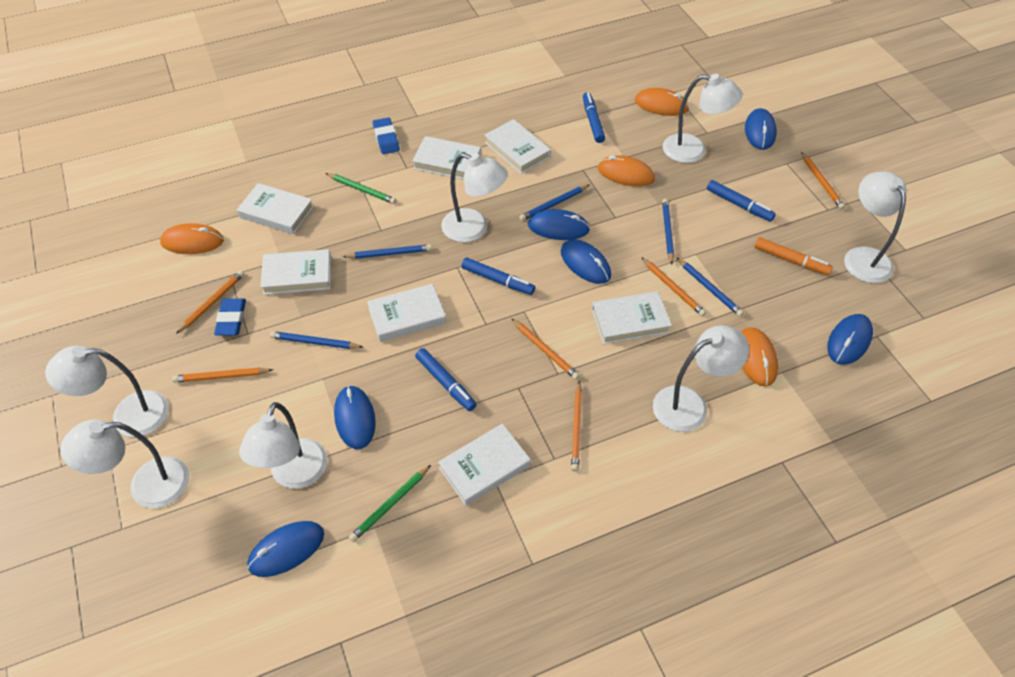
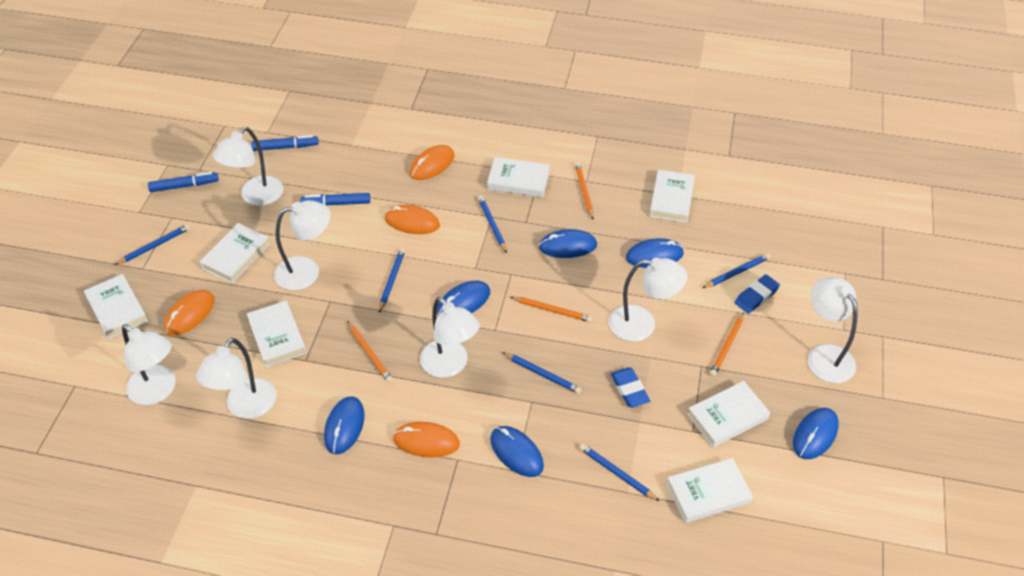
blue marker: 4 -> 3
blue pencil: 5 -> 6
green pencil: 2 -> 0
orange marker: 1 -> 0
orange pencil: 6 -> 4

